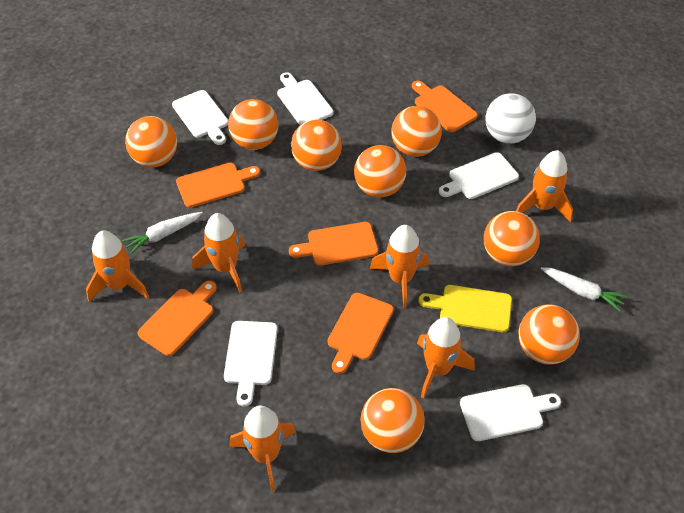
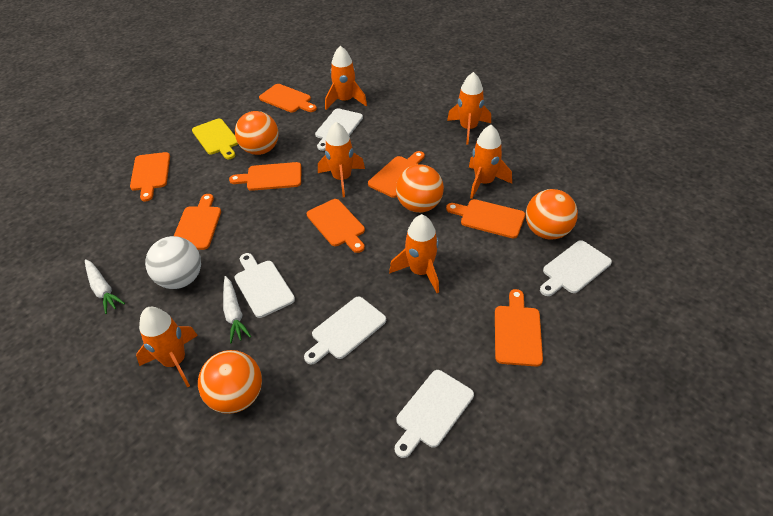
orange ball: 8 -> 4
orange cutting board: 5 -> 8

